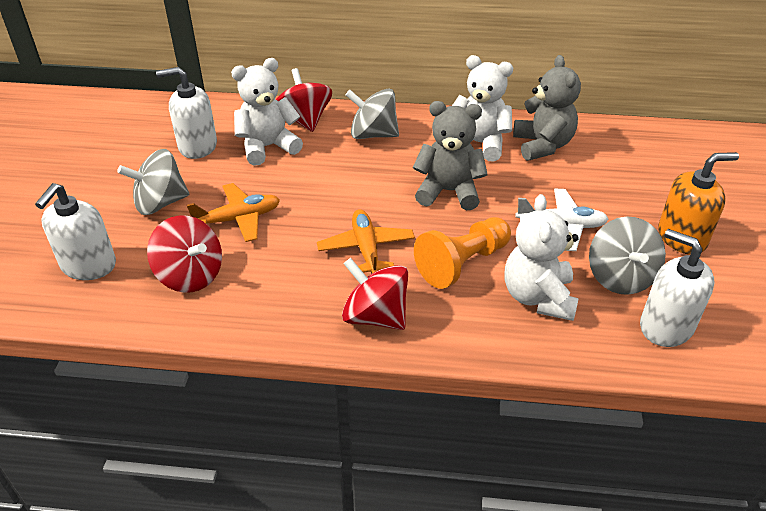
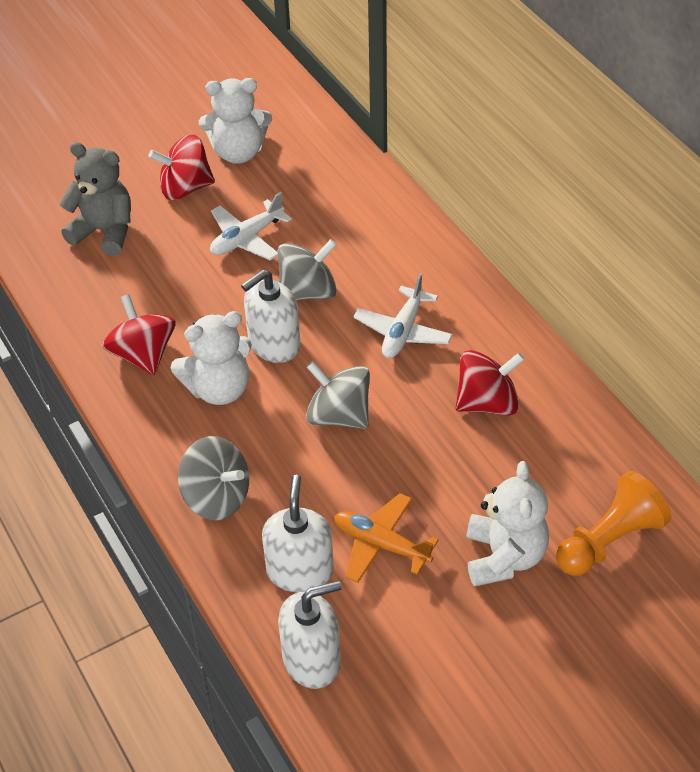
grey teddy bear: 2 -> 1
orange plane: 2 -> 1
orange soap dispenser: 1 -> 0
white plane: 1 -> 2

